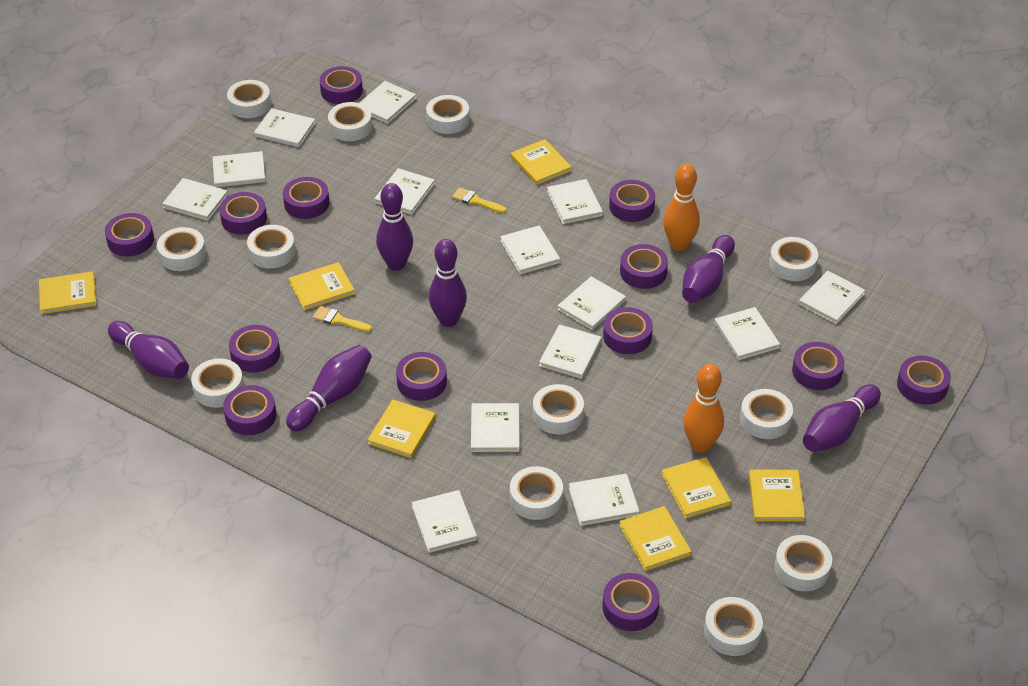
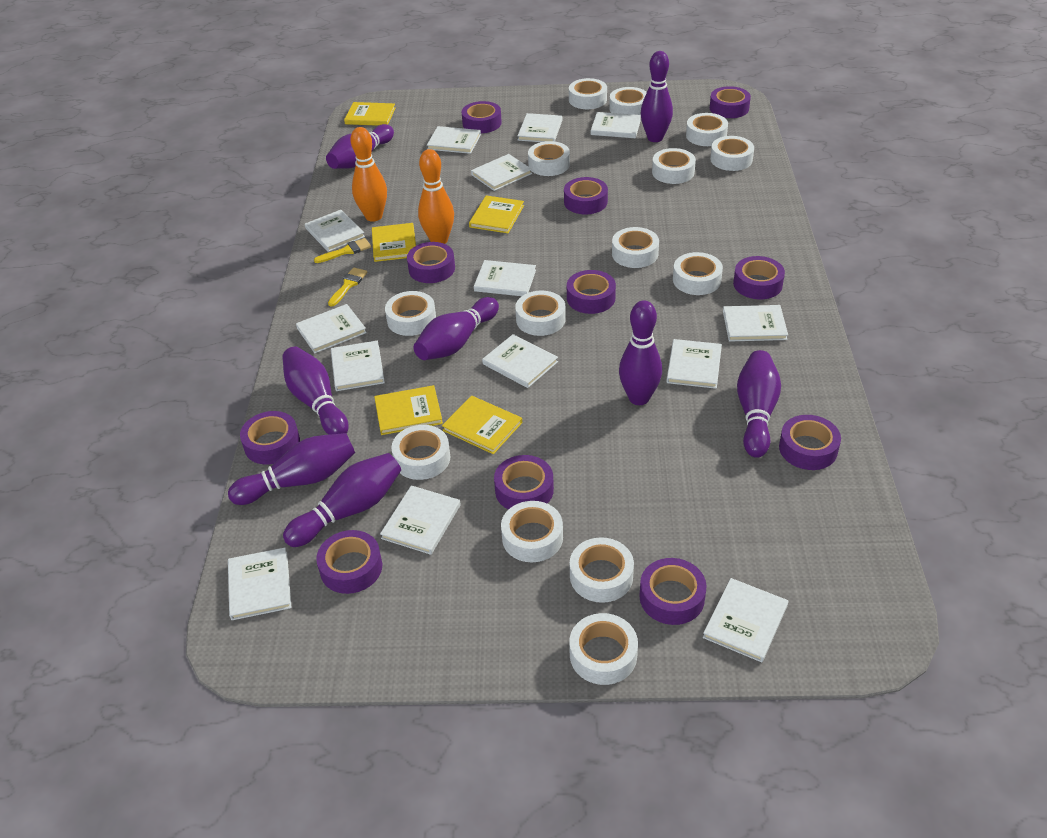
purple bowling pin: 6 -> 8
purple tape: 13 -> 11
white tape: 12 -> 14
yellow book: 7 -> 5

